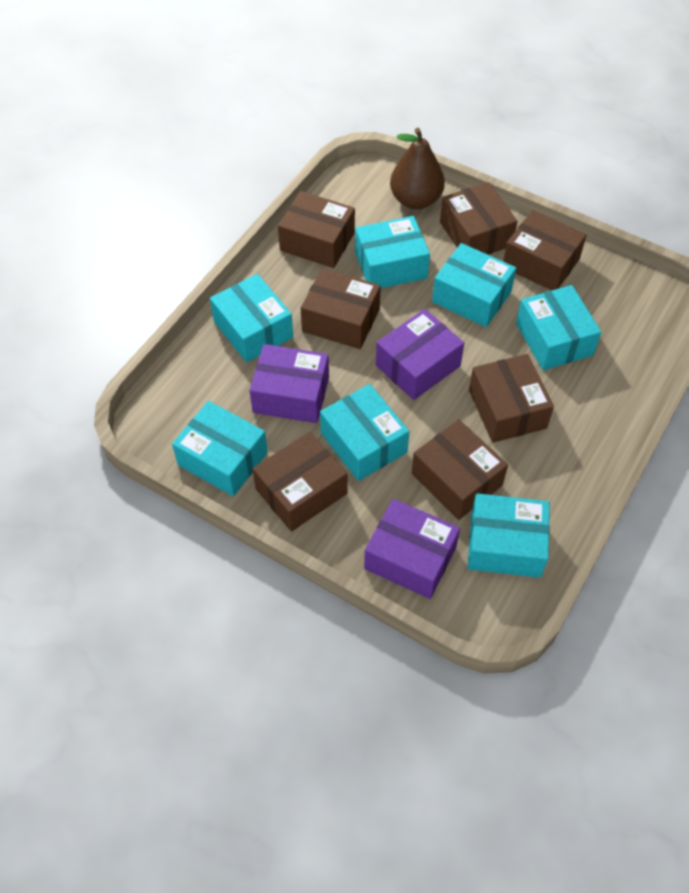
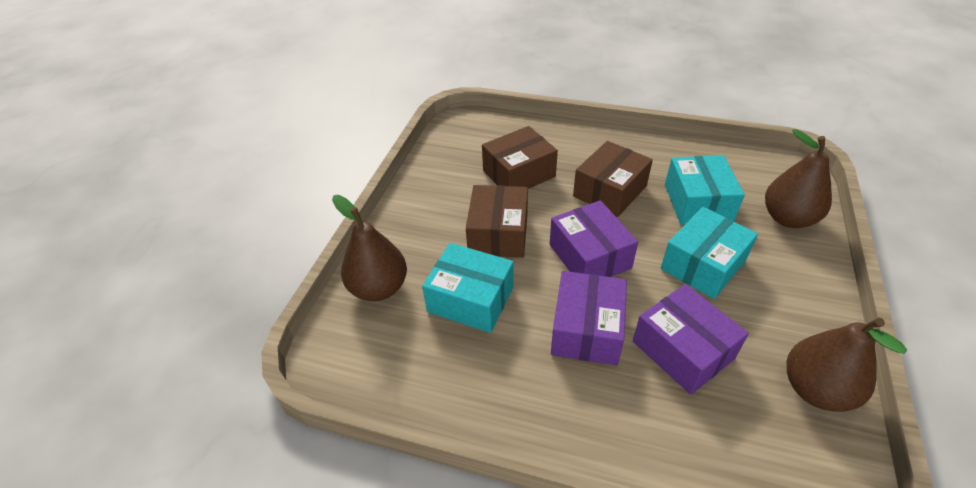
brown box: 7 -> 3
brown pear: 1 -> 3
turquoise box: 7 -> 3

